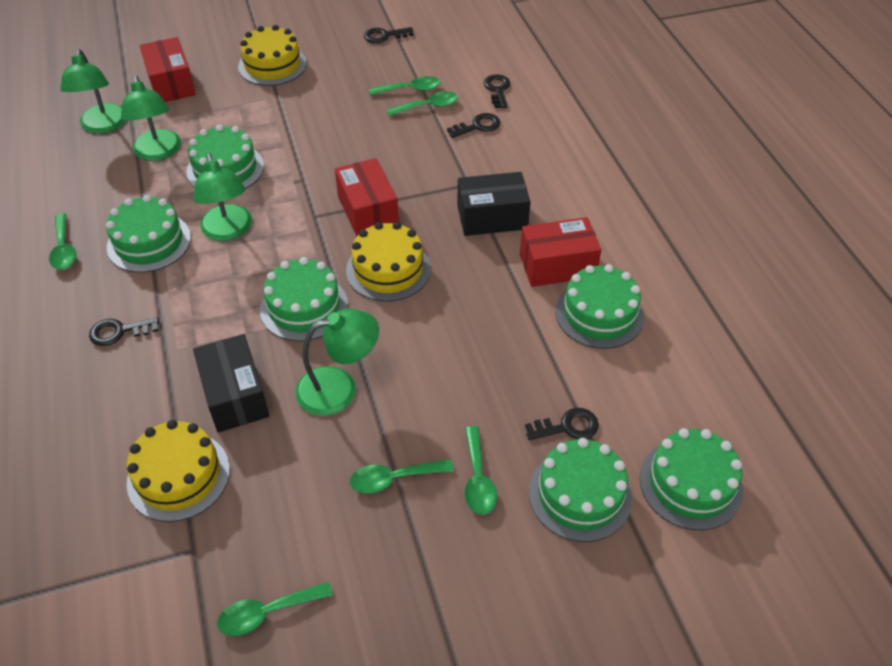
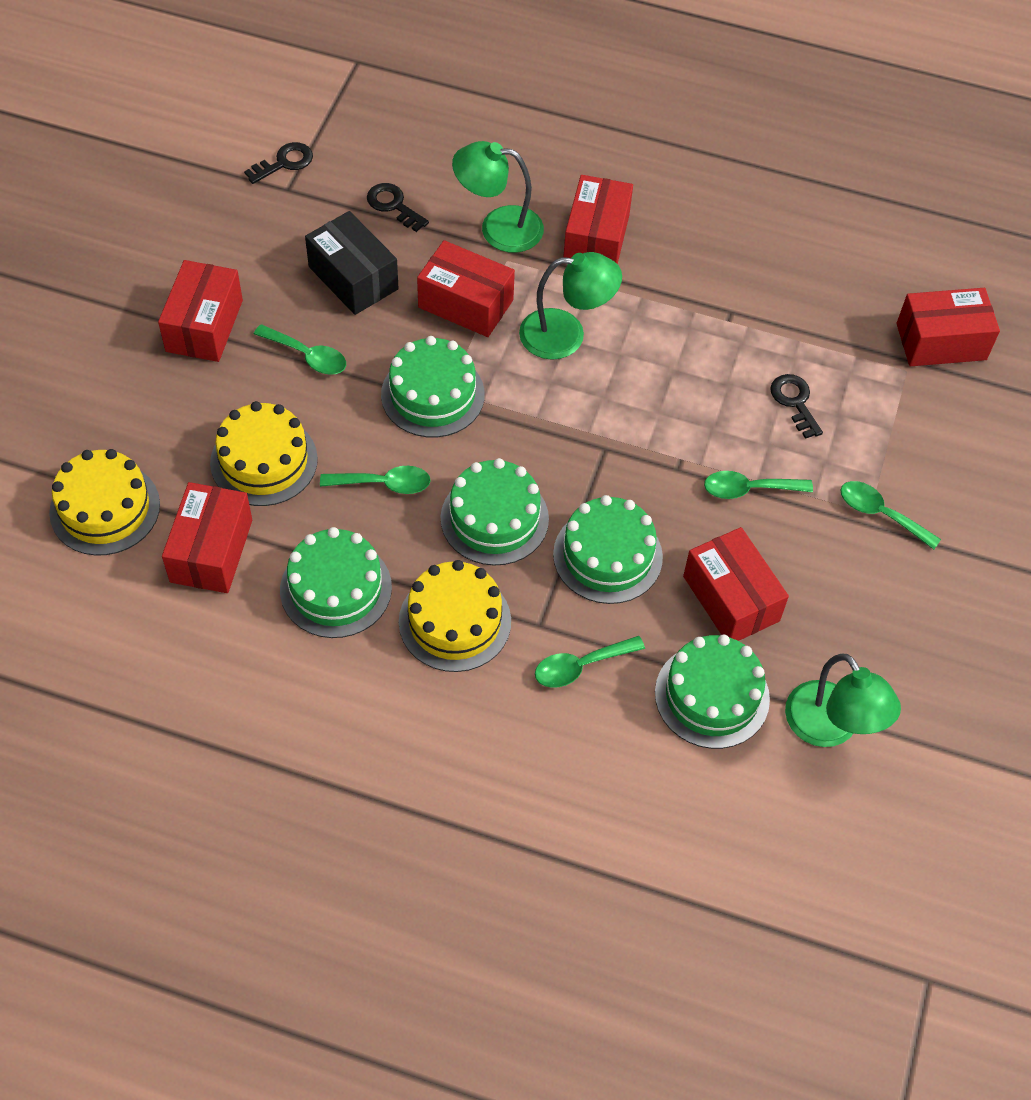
black box: 2 -> 1
black key: 5 -> 3
green cake: 6 -> 5
green lamp: 4 -> 3
green spoon: 6 -> 5
red box: 3 -> 6

